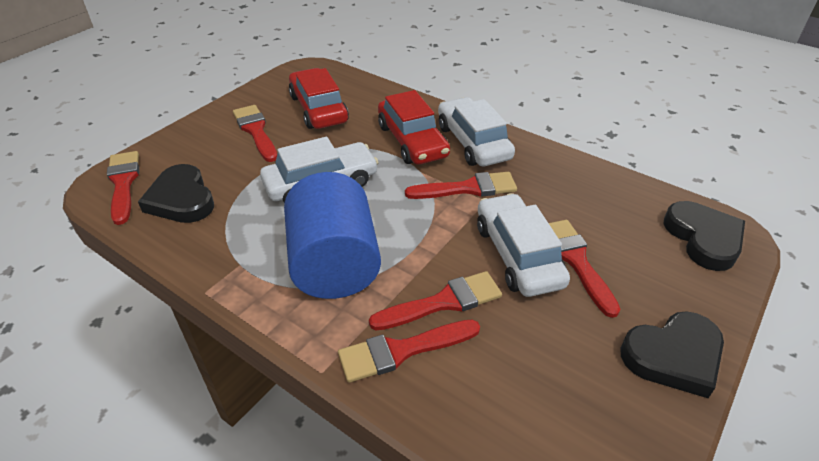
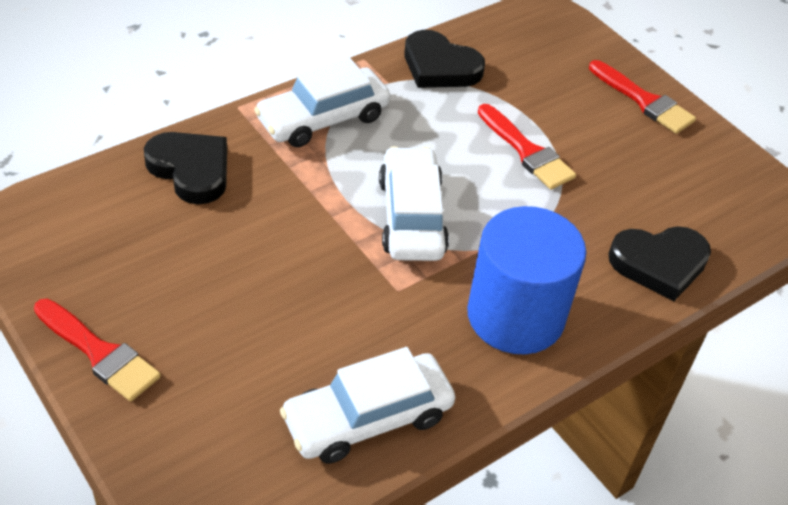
red brush: 6 -> 3
red car: 2 -> 0

